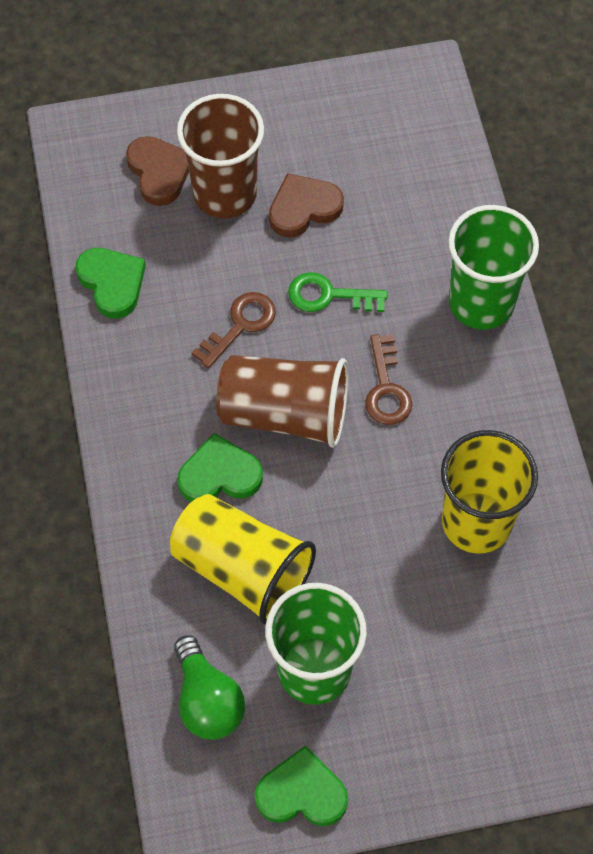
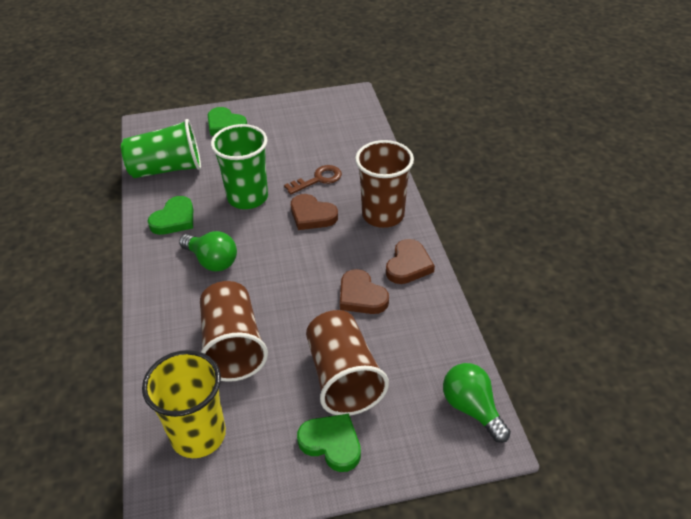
brown cup: 2 -> 3
brown heart: 2 -> 3
brown key: 2 -> 1
green key: 1 -> 0
green light bulb: 1 -> 2
yellow cup: 2 -> 1

